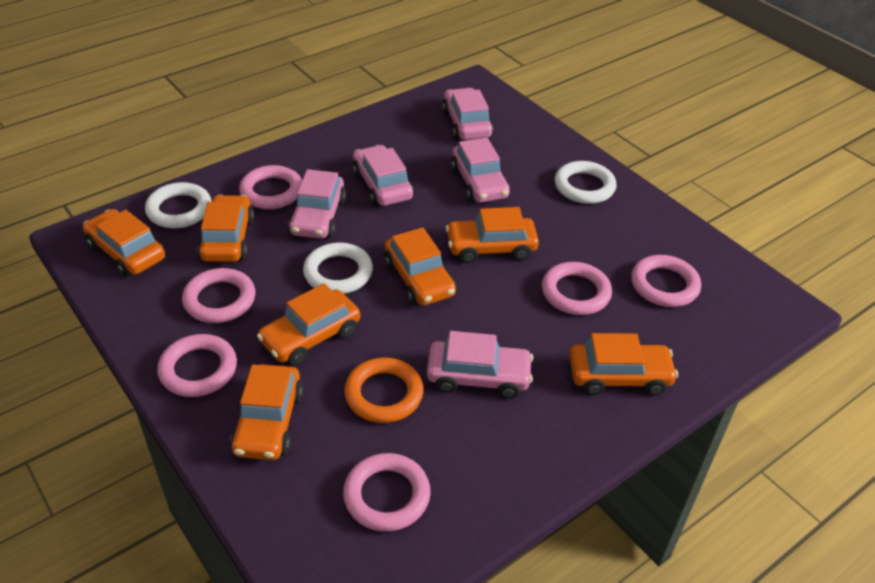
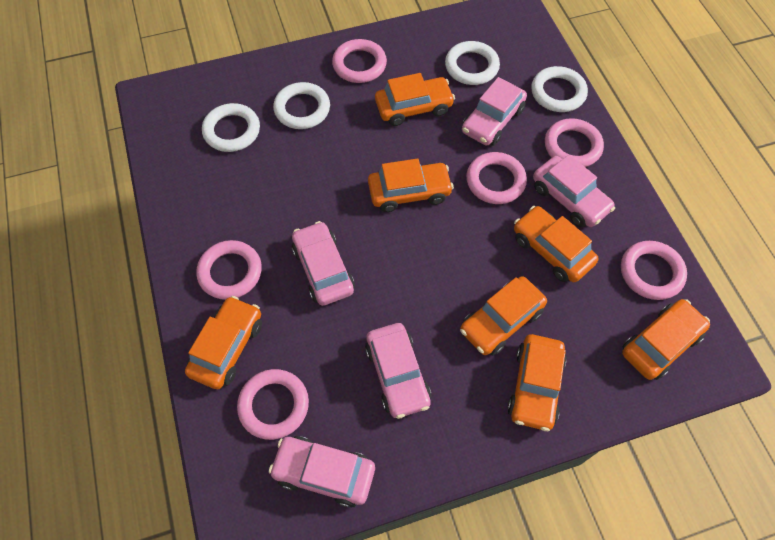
orange ring: 1 -> 0
white ring: 3 -> 4

